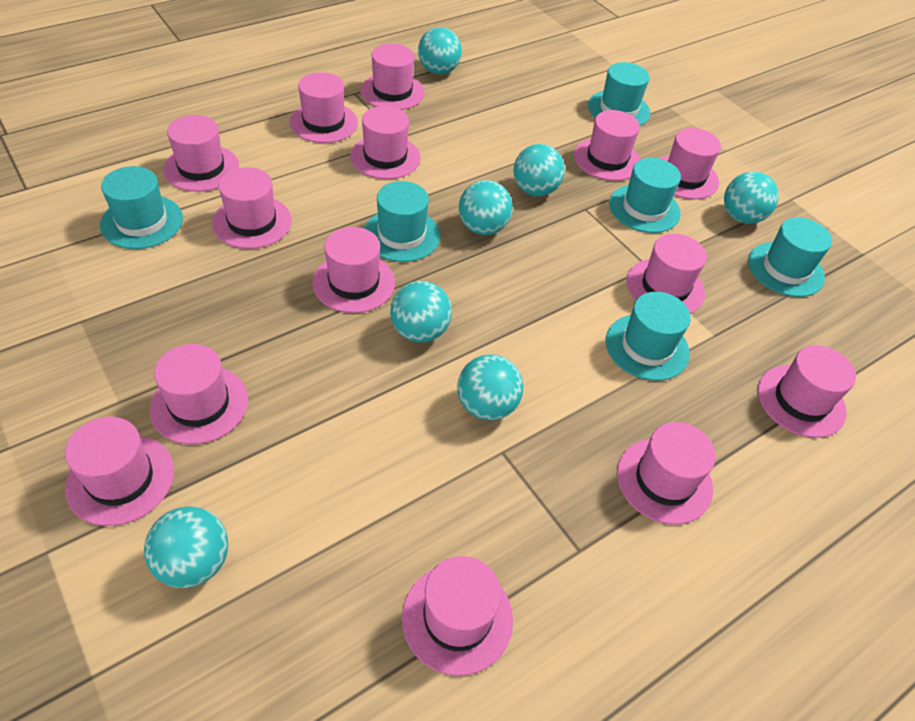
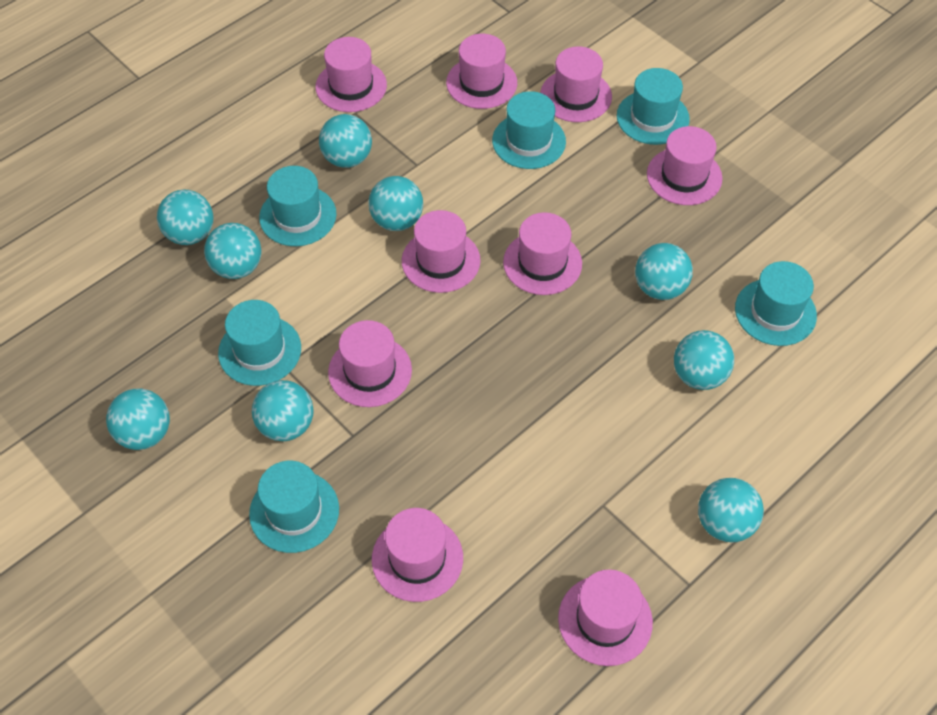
pink hat: 14 -> 9
turquoise ball: 7 -> 9

